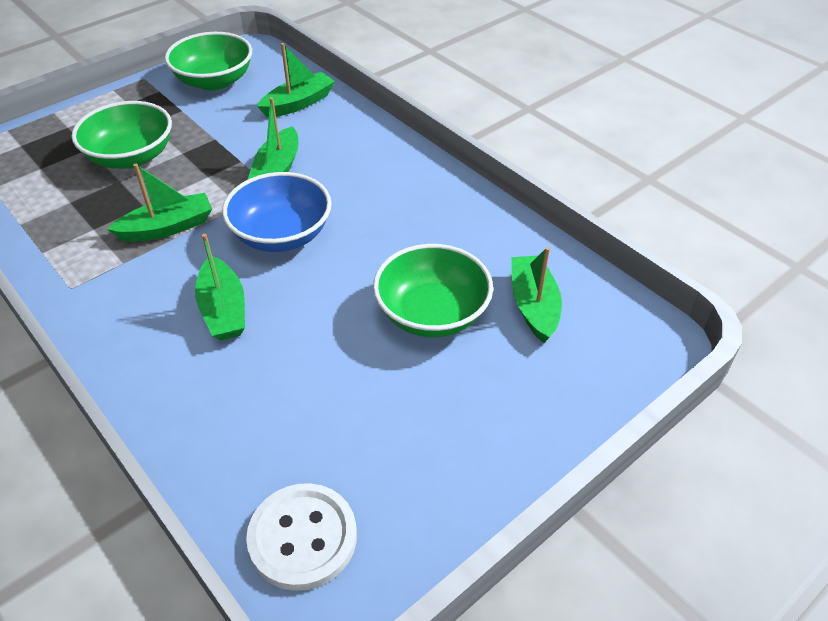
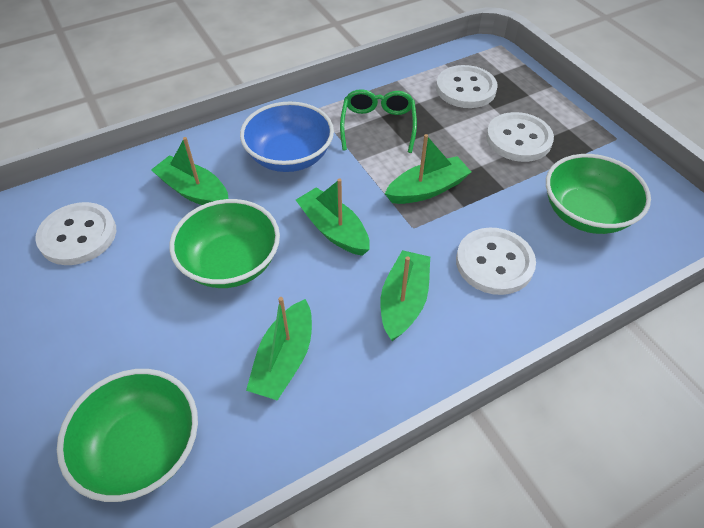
green glasses: 0 -> 1
white button: 1 -> 4

